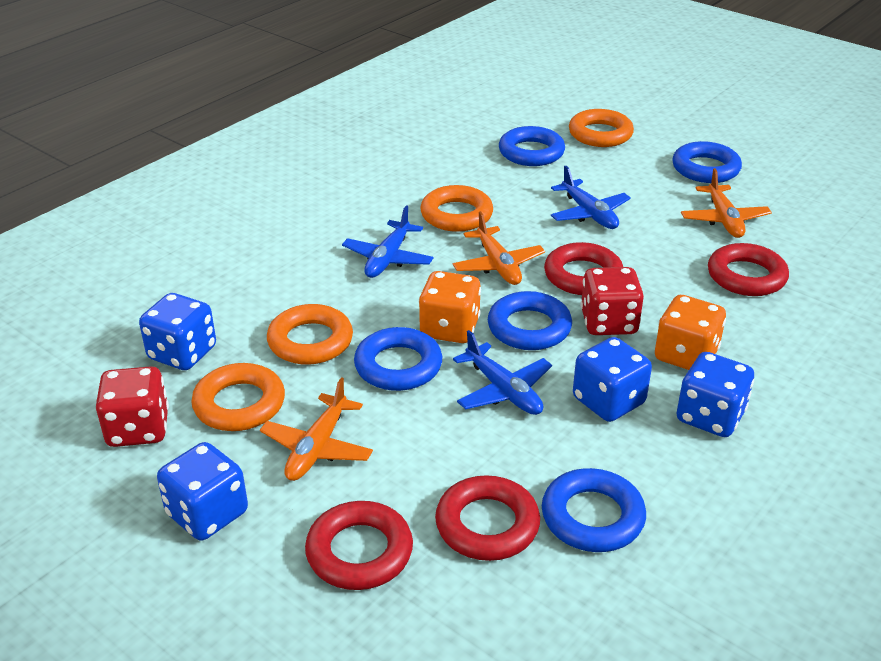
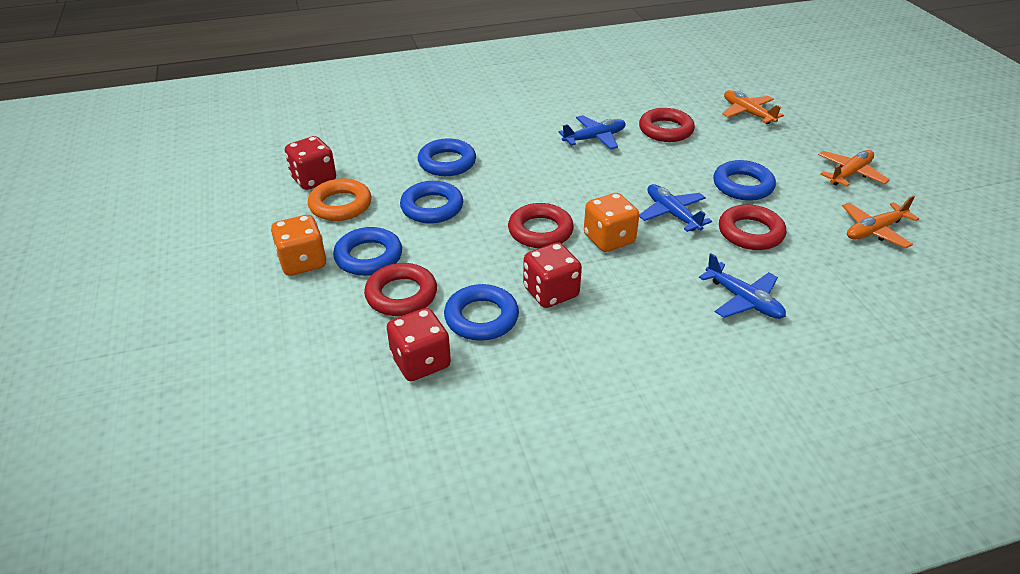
blue dice: 4 -> 0
orange ring: 4 -> 1
red dice: 2 -> 3

